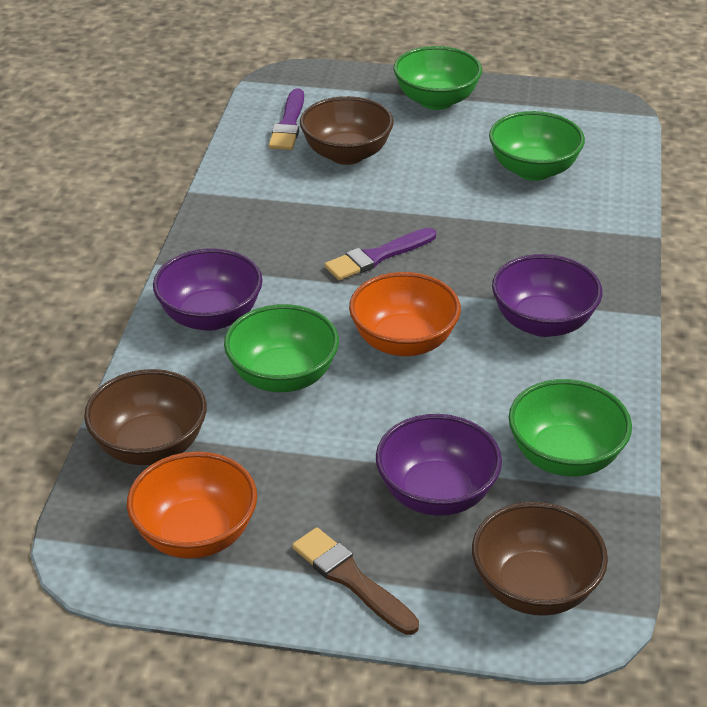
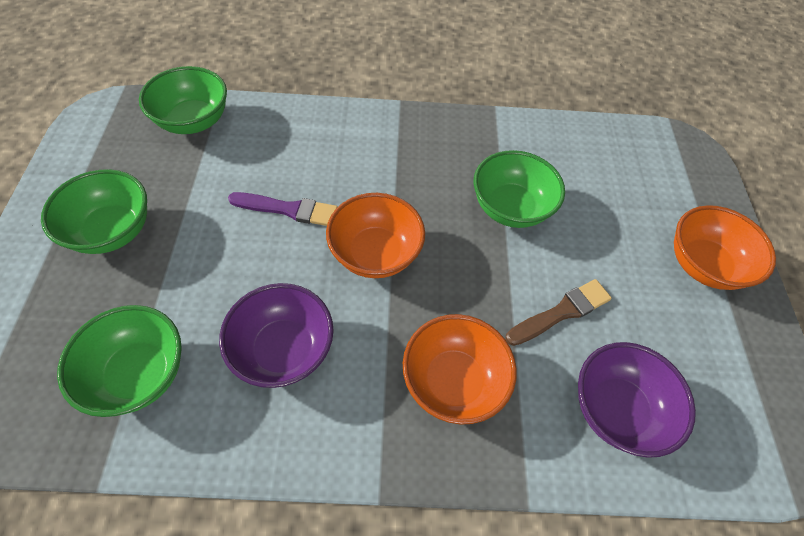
brown bowl: 3 -> 0
orange bowl: 2 -> 3
purple bowl: 3 -> 2
purple brush: 2 -> 1

